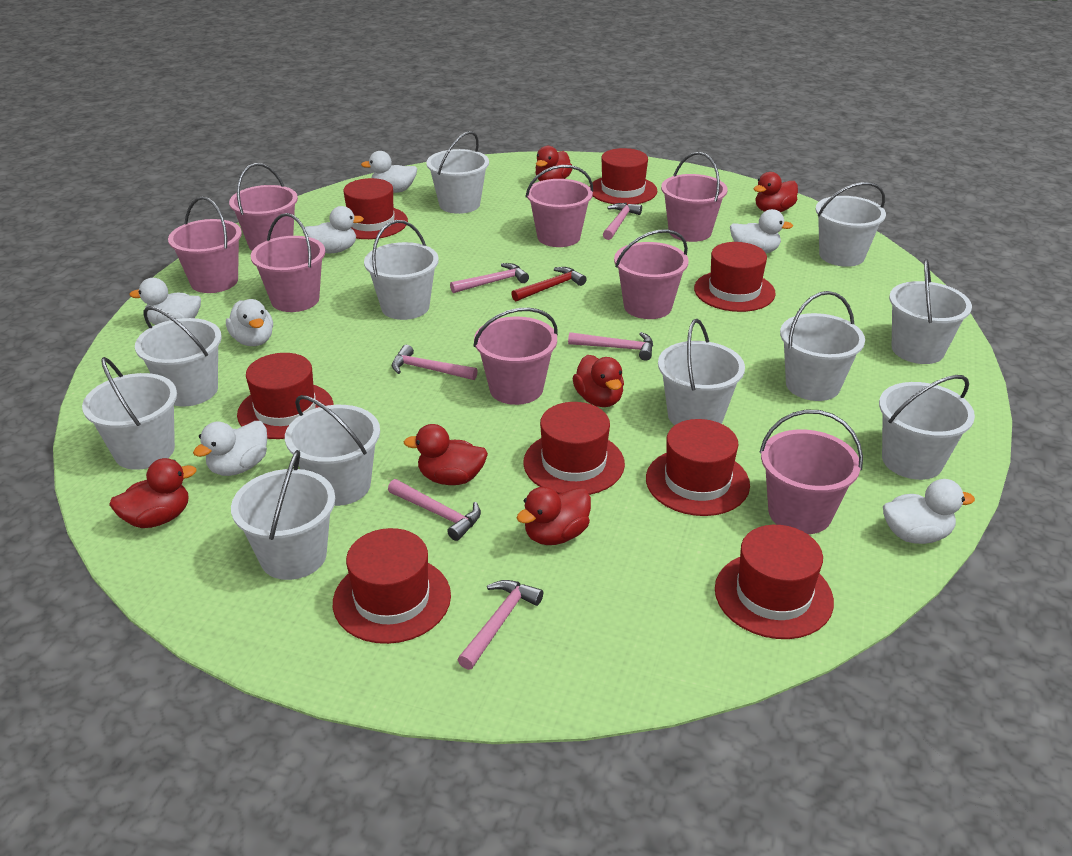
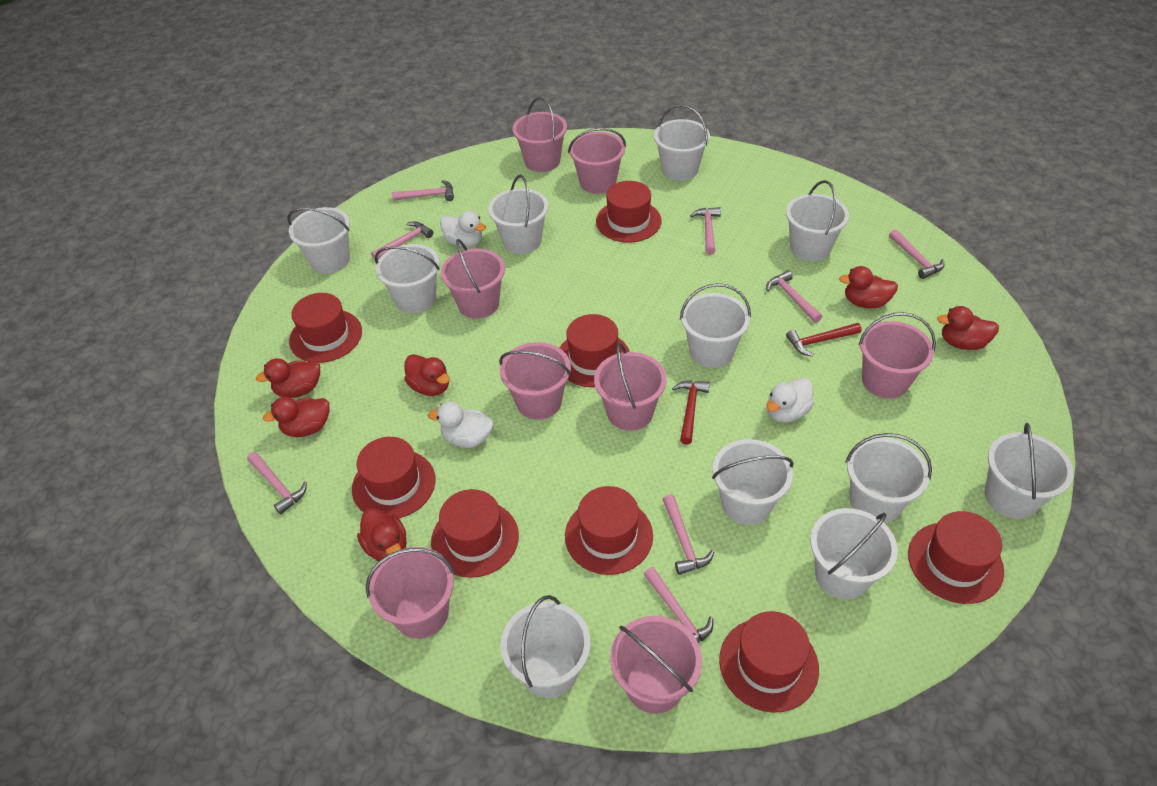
pink hammer: 6 -> 8
red hammer: 1 -> 2
white duck: 7 -> 3

